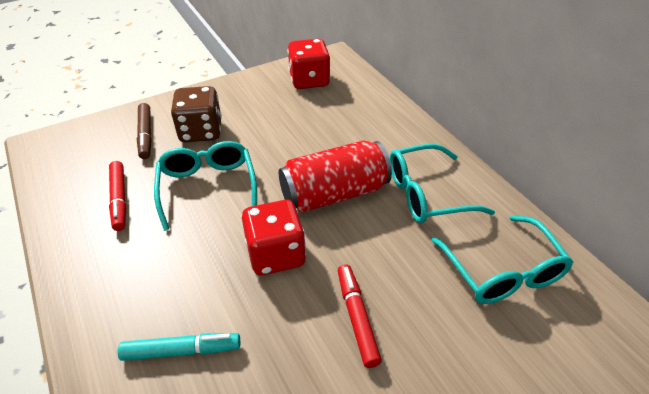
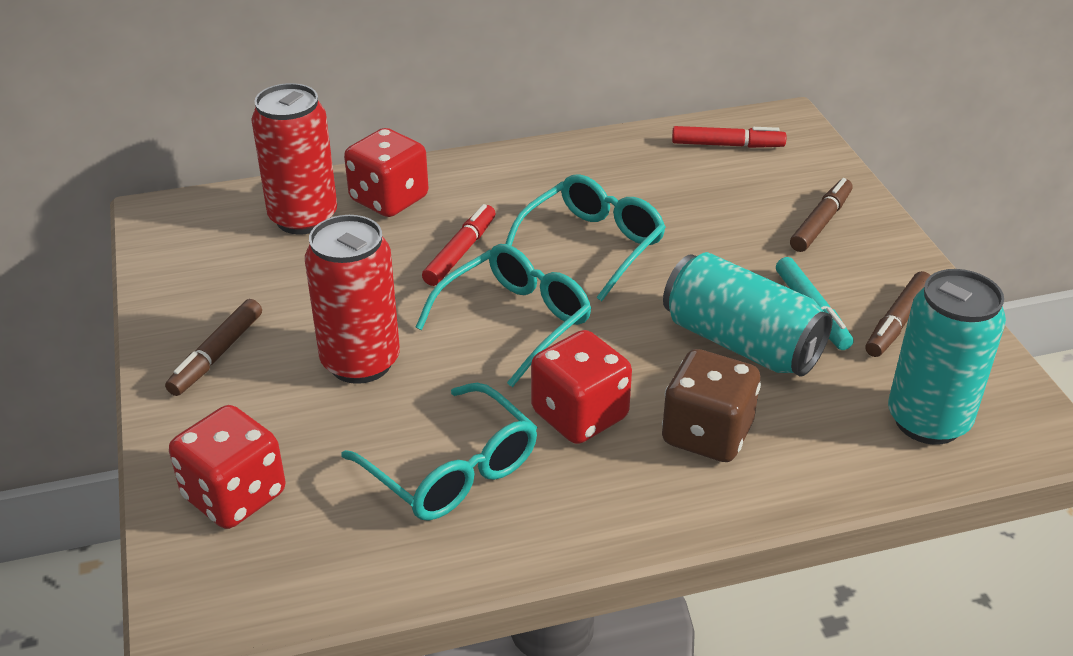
brown marker: 1 -> 3
red can: 1 -> 2
red dice: 2 -> 3
turquoise can: 0 -> 2

